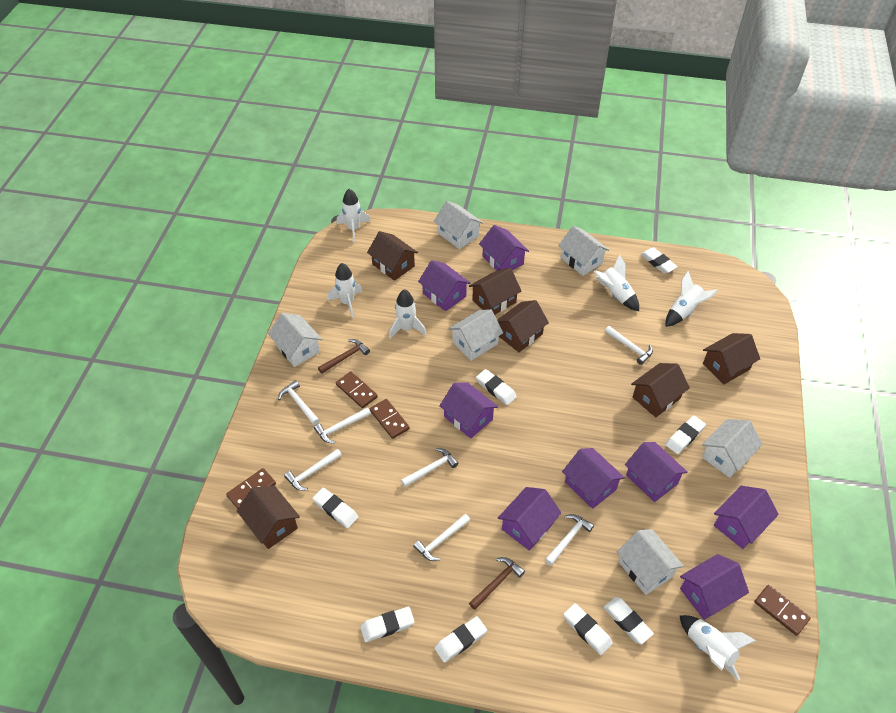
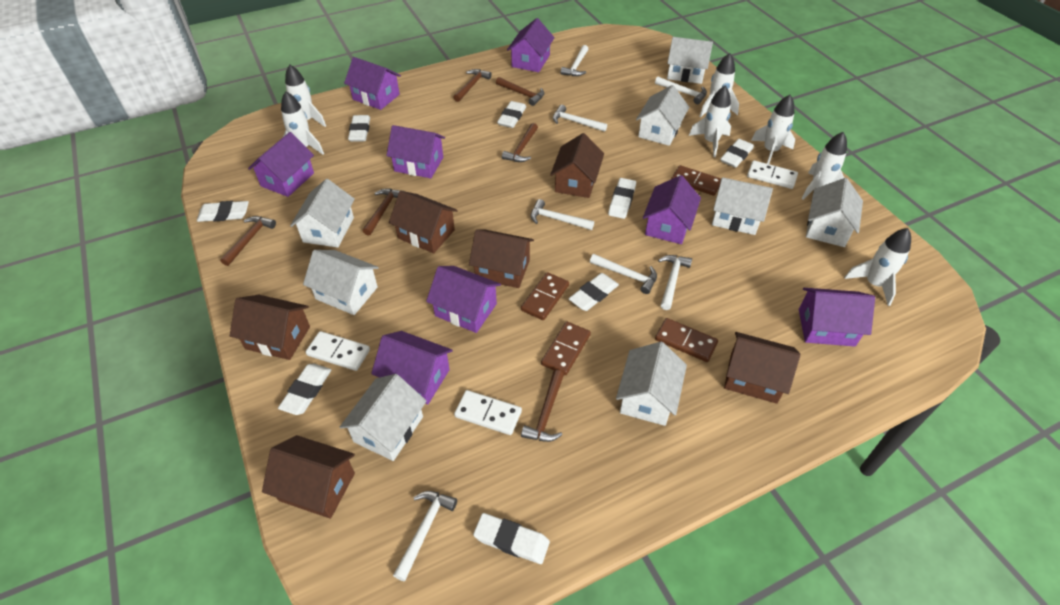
brown hammer: 2 -> 6
white domino: 0 -> 3
white house: 6 -> 8
white rocket: 6 -> 7

